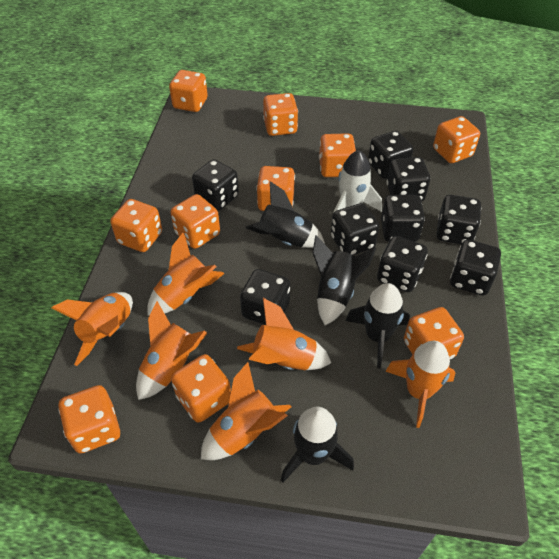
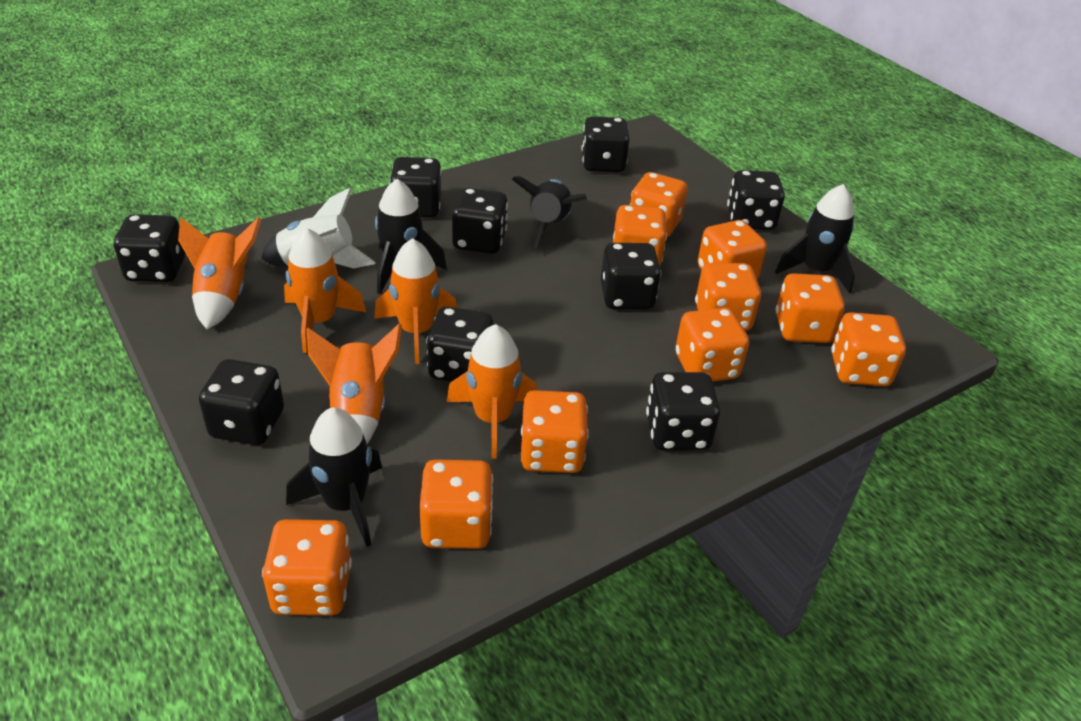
orange rocket: 6 -> 5

